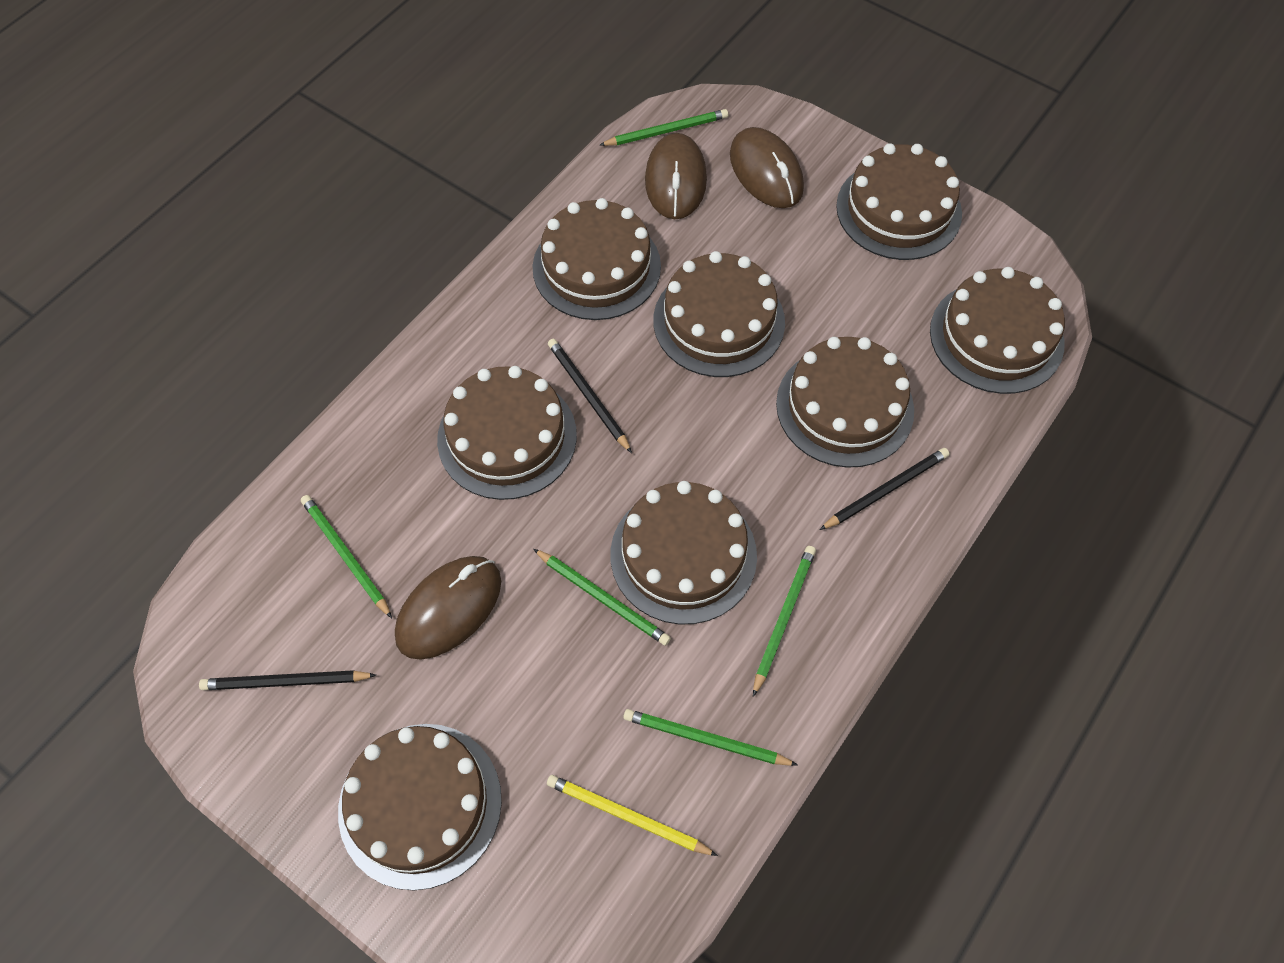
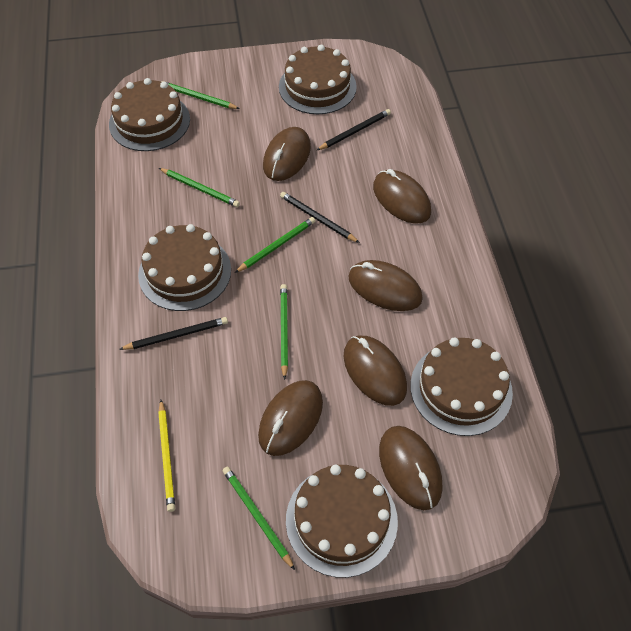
brown cake: 8 -> 5
brown mouse: 3 -> 6

